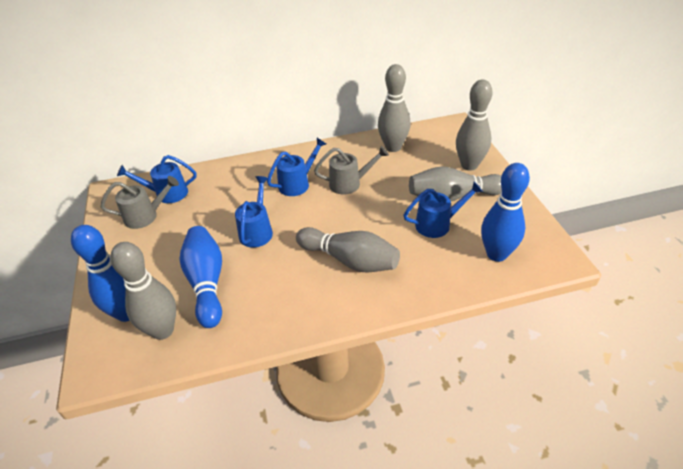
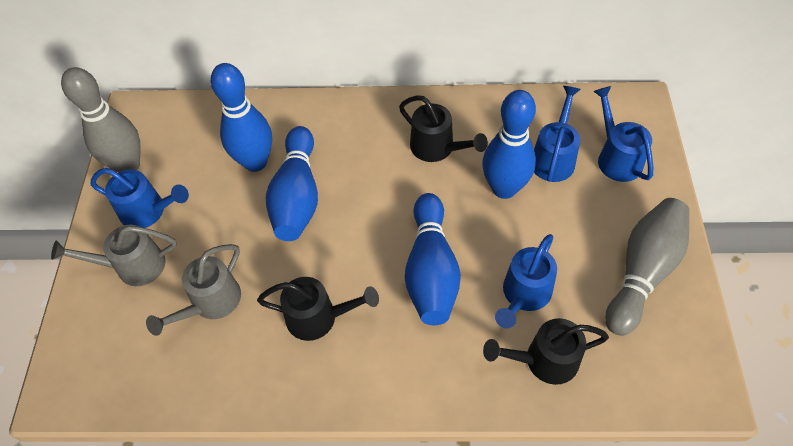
black watering can: 0 -> 3
blue bowling pin: 3 -> 4
grey bowling pin: 5 -> 2

